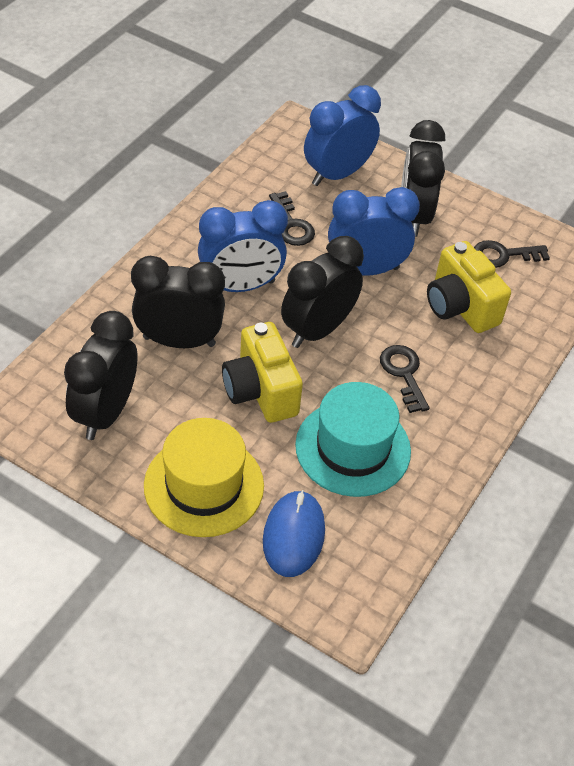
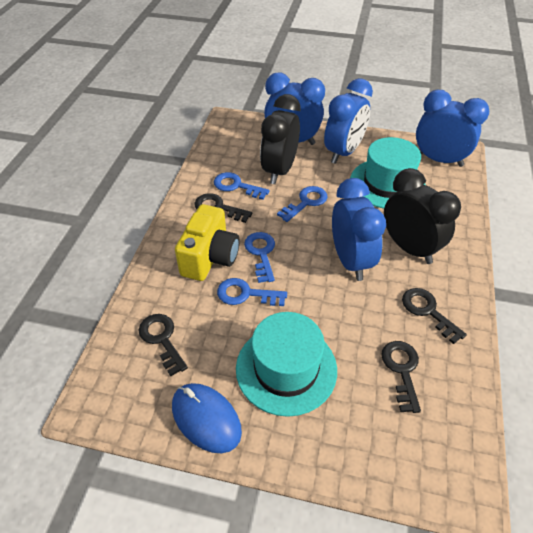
black clock: 4 -> 2
black key: 3 -> 4
blue clock: 3 -> 4
blue key: 0 -> 4
turquoise hat: 1 -> 2
yellow camera: 2 -> 1
yellow hat: 1 -> 0

